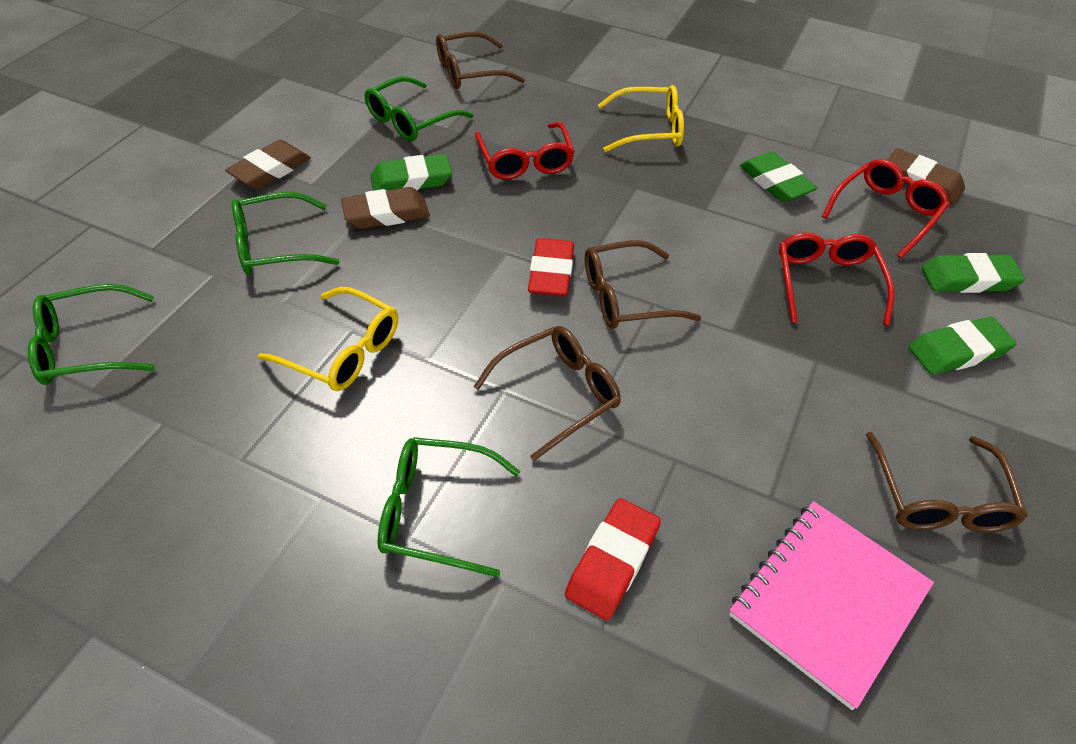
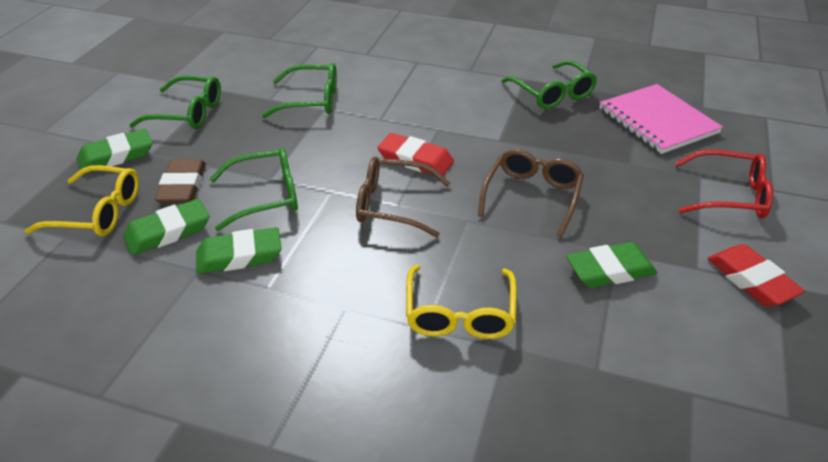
brown eraser: 3 -> 1
brown glasses: 4 -> 2
red glasses: 3 -> 1

